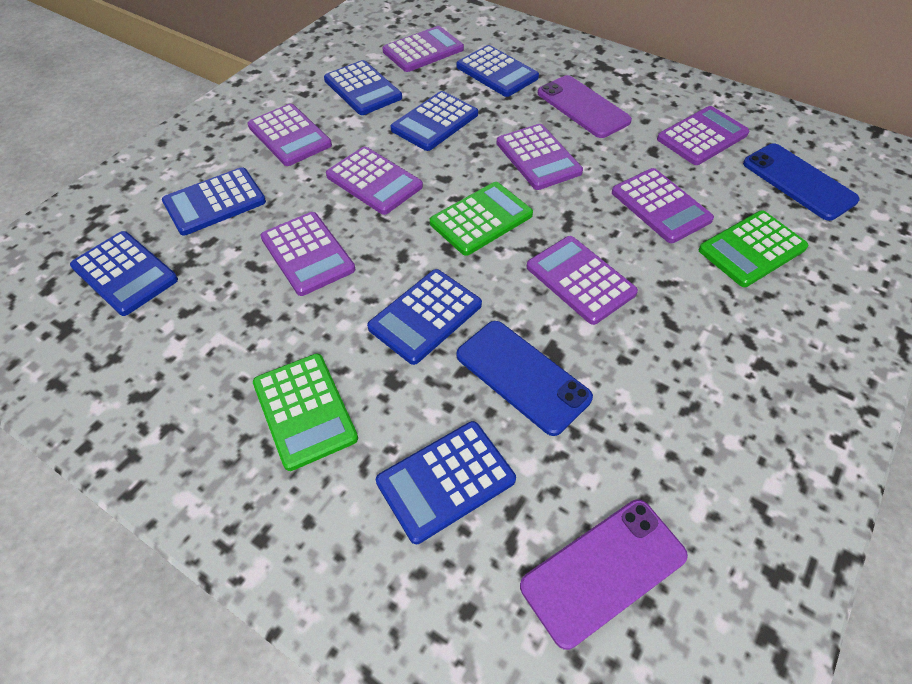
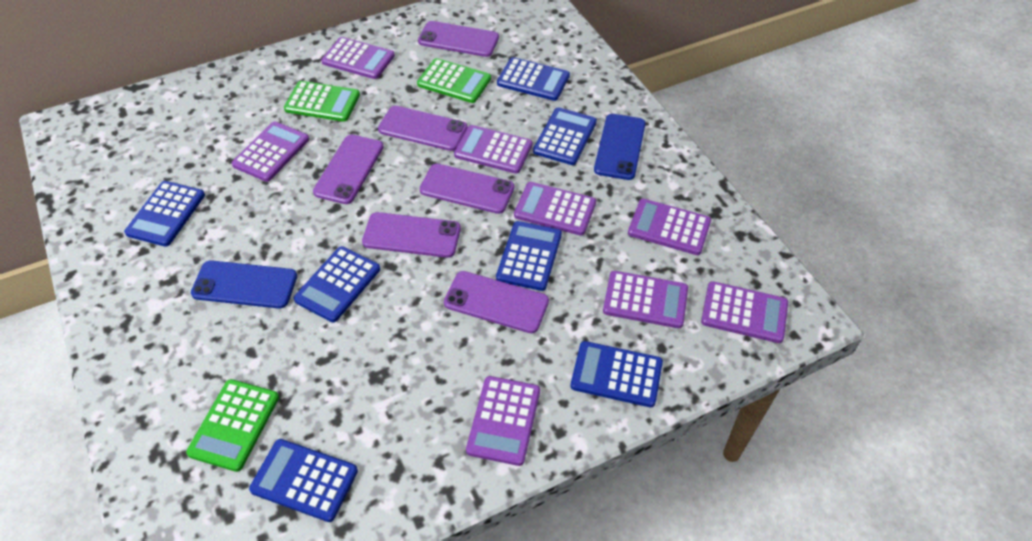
purple phone: 2 -> 6

